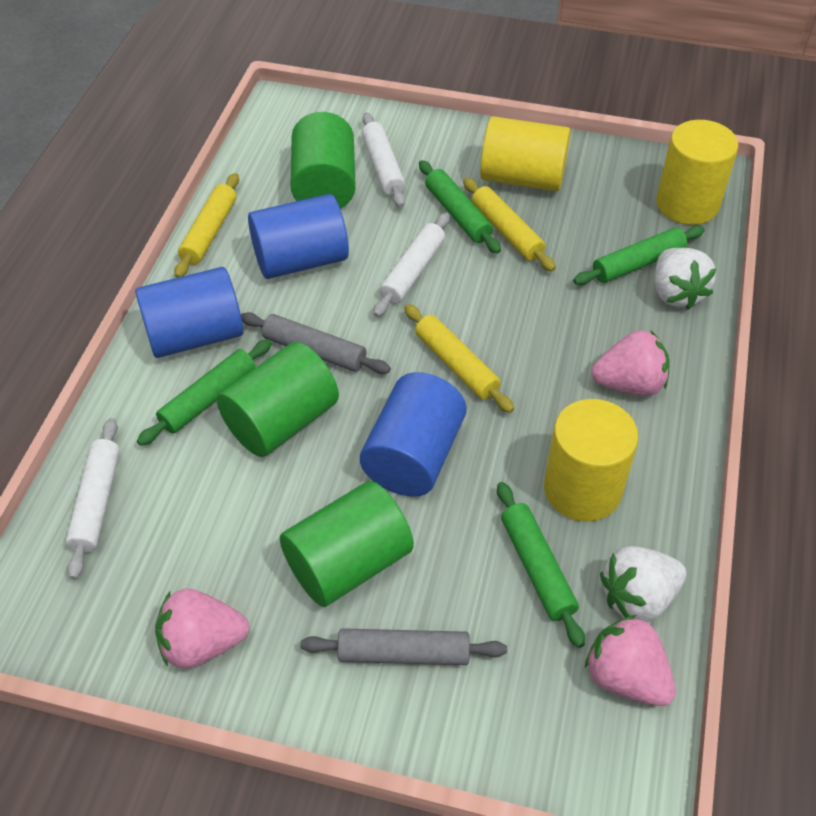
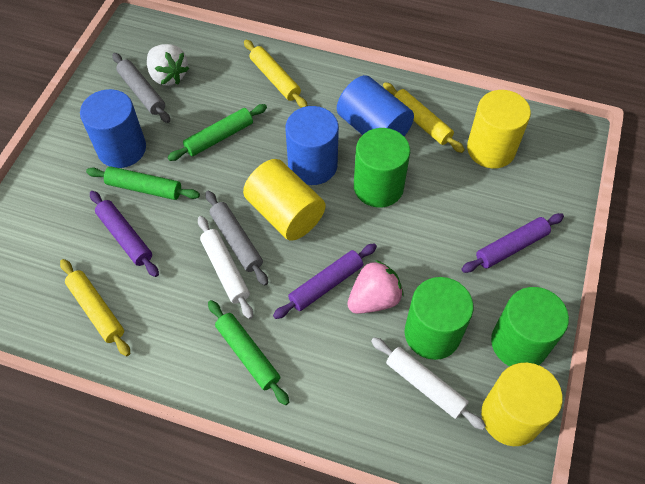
green rolling pin: 4 -> 3
pink strawberry: 3 -> 1
purple rolling pin: 0 -> 3
white rolling pin: 3 -> 2
white strawberry: 2 -> 1

